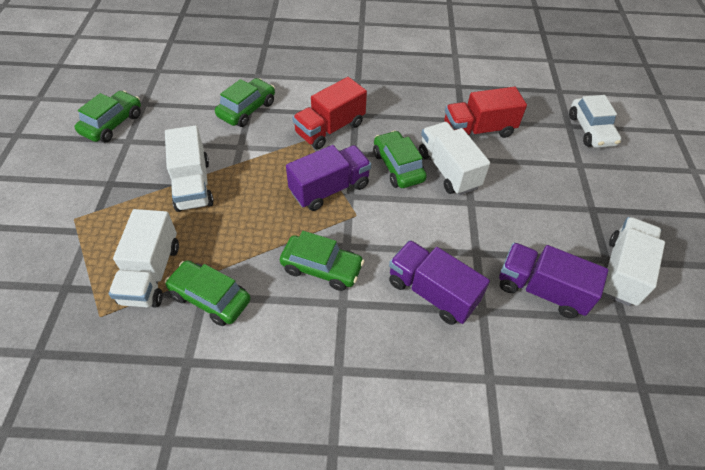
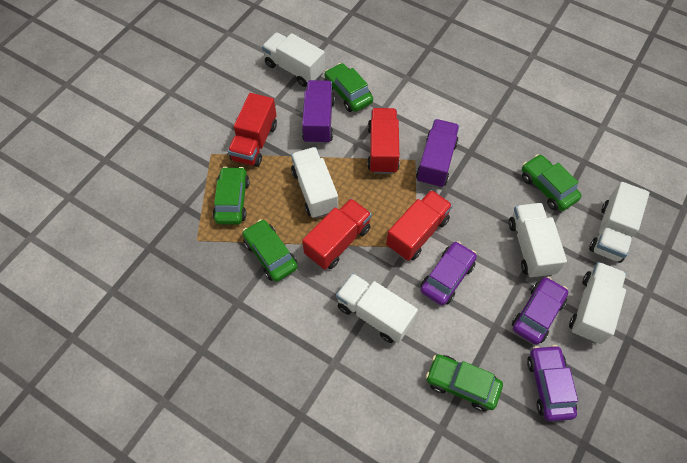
purple car: 0 -> 3
purple truck: 3 -> 2
red truck: 2 -> 4
white car: 1 -> 0
white truck: 4 -> 6

